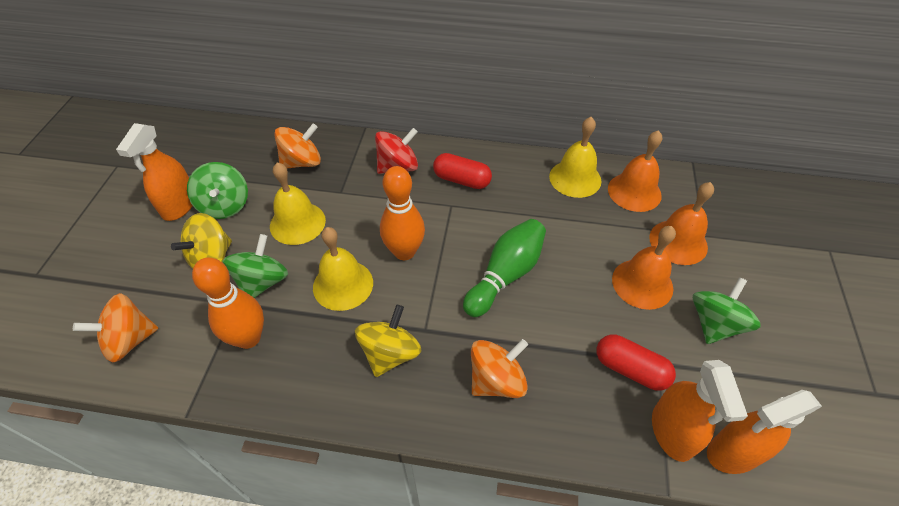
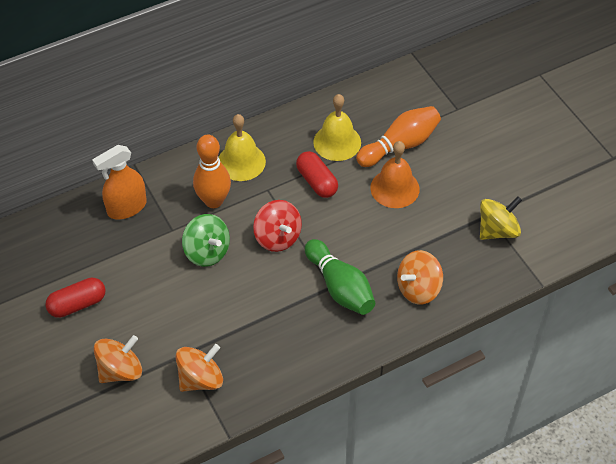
green spinning top: 3 -> 1
orange bell: 3 -> 1
orange spray bottle: 3 -> 1
yellow bell: 3 -> 2
yellow spinning top: 2 -> 1

